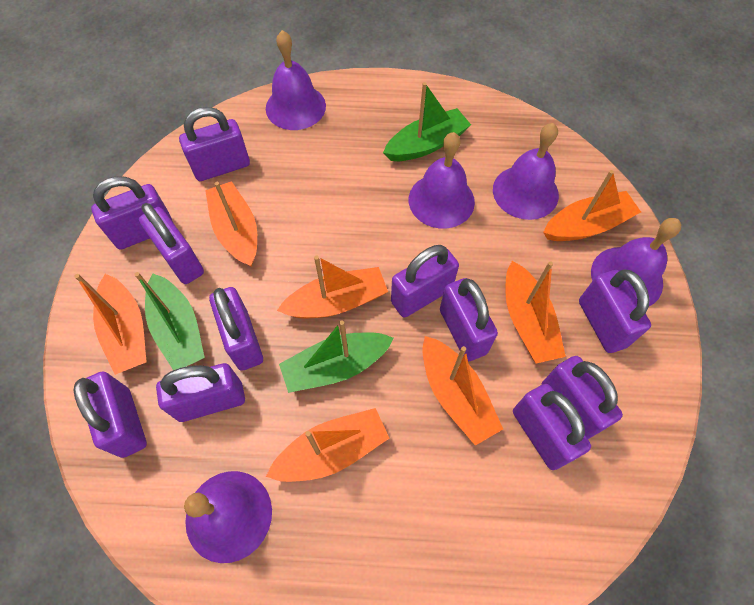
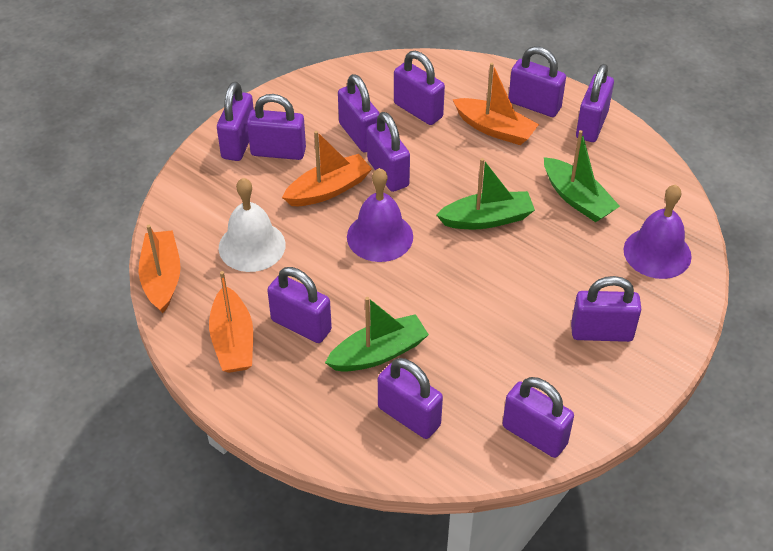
orange boat: 7 -> 4
purple bell: 5 -> 2
white bell: 0 -> 1

